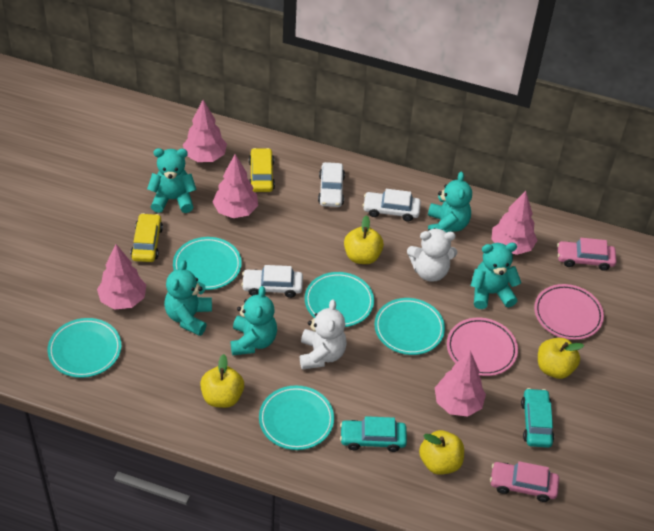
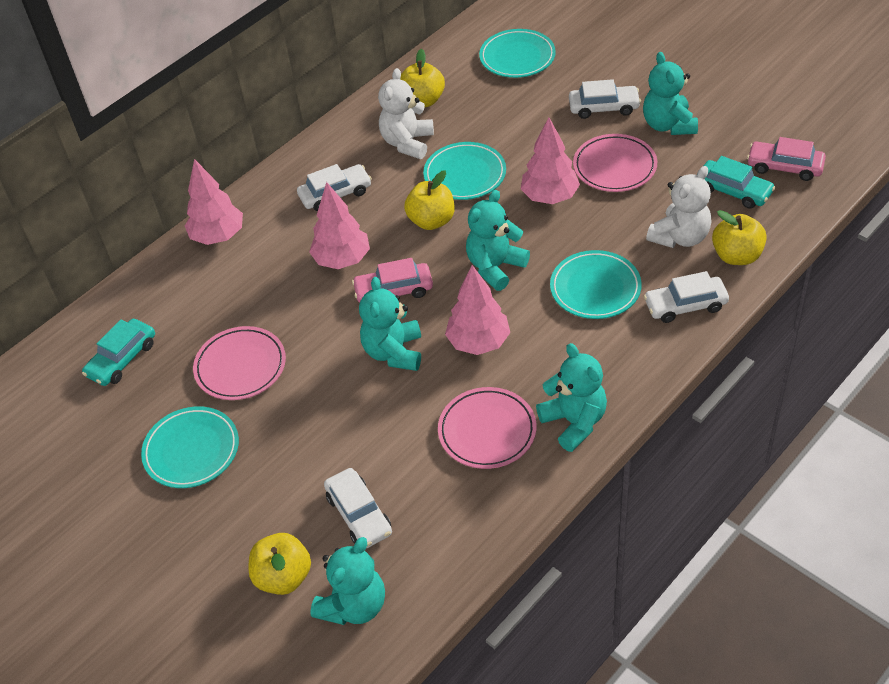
pink plate: 2 -> 3
pink tree: 5 -> 4
turquoise plate: 5 -> 4
white car: 3 -> 4
yellow car: 2 -> 0

